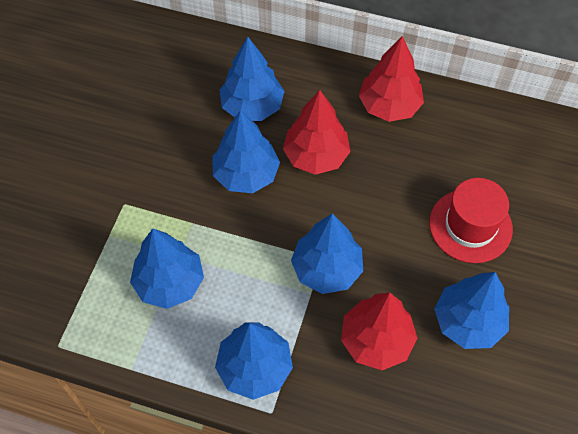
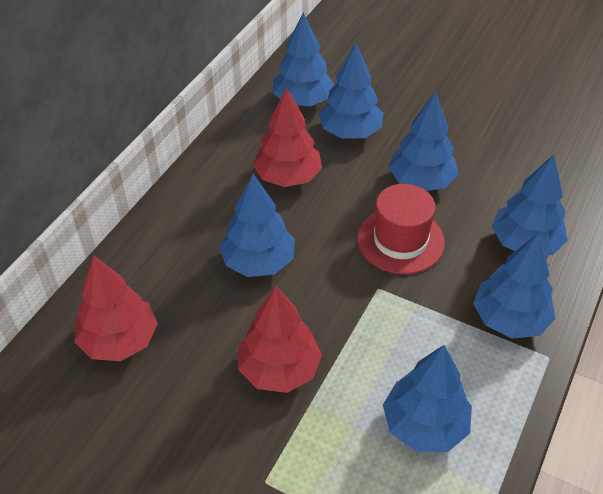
blue tree: 6 -> 7

